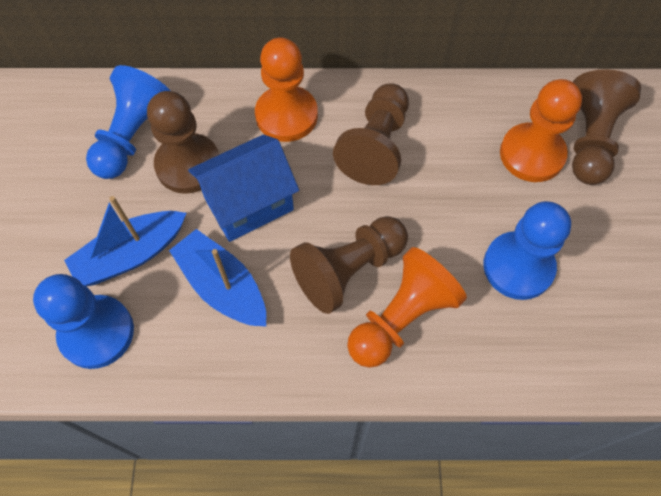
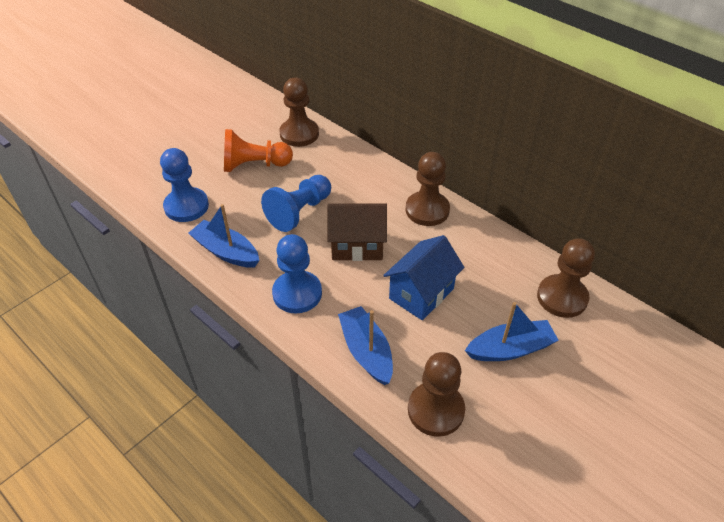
blue boat: 2 -> 3
brown house: 0 -> 1
orange pawn: 3 -> 1

